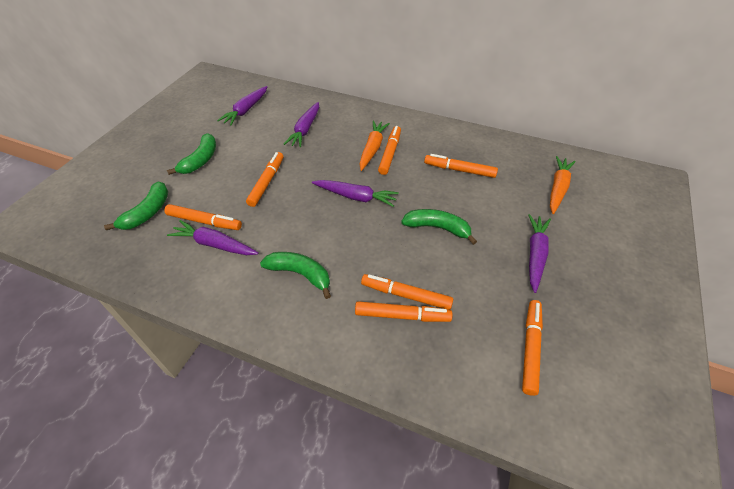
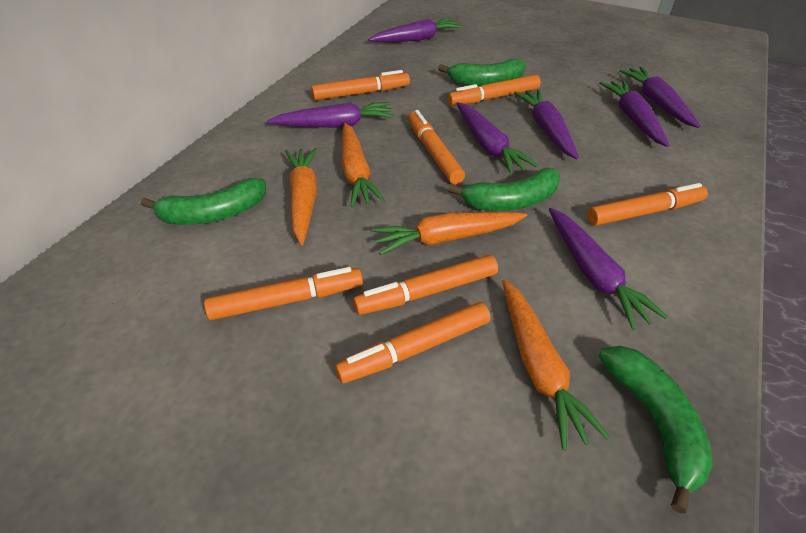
orange carrot: 2 -> 4
purple carrot: 5 -> 7

